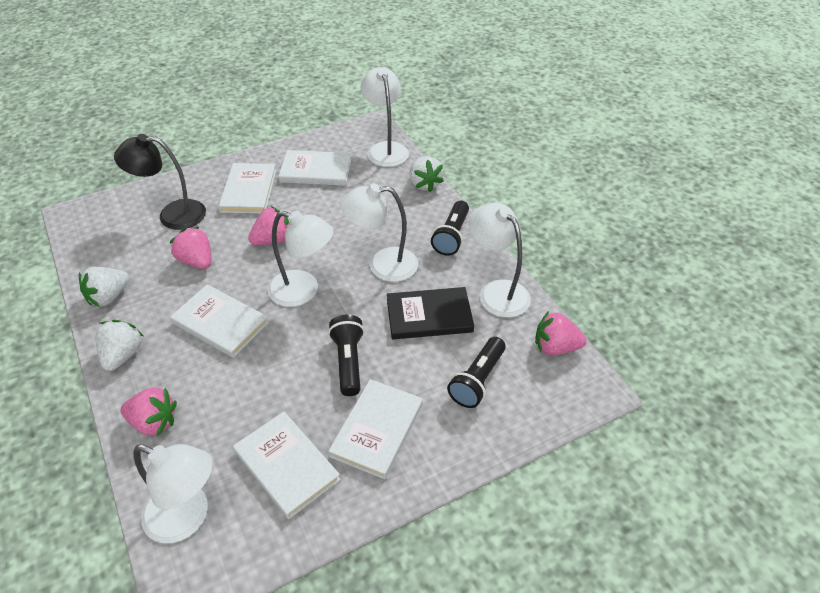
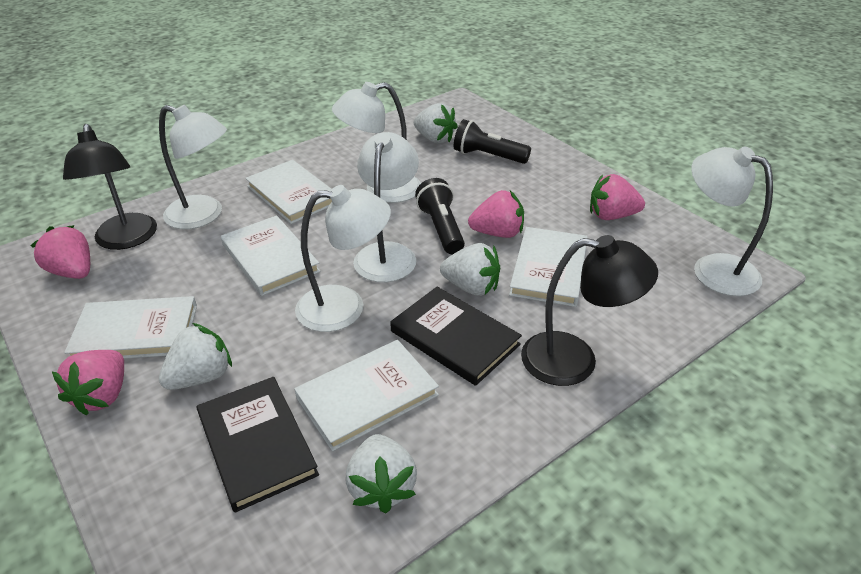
black book: 1 -> 2
black flashlight: 3 -> 2
black lamp: 1 -> 2
white strawberry: 3 -> 4

